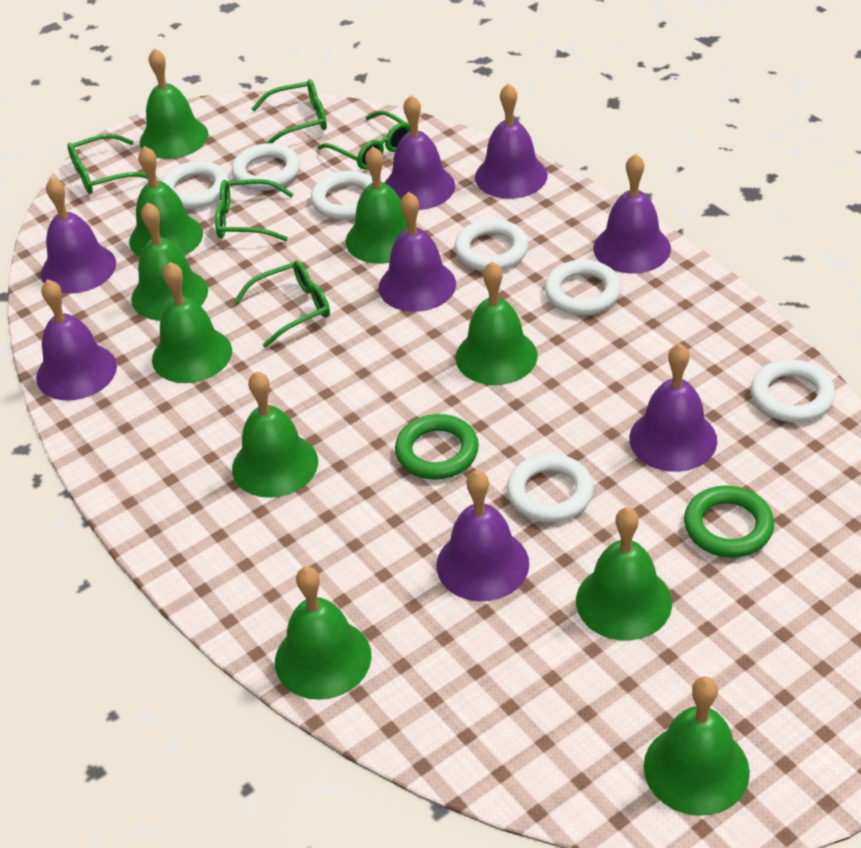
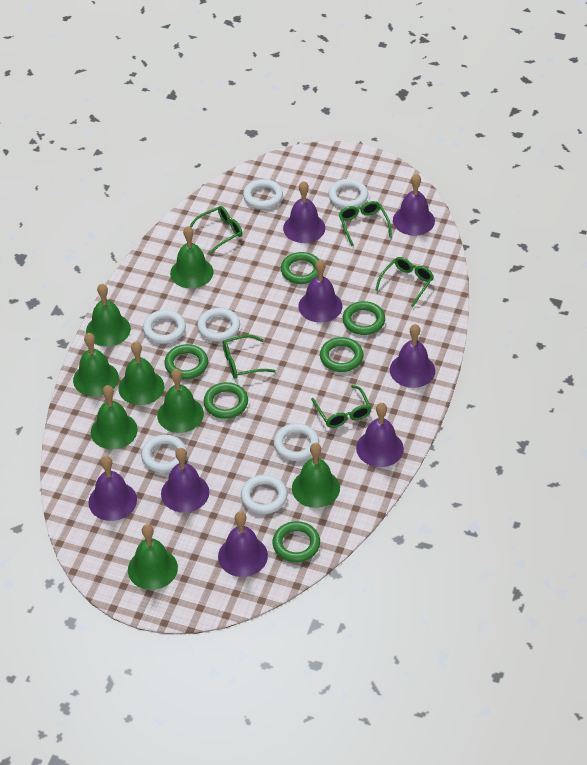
green bell: 10 -> 8
green ring: 2 -> 6

